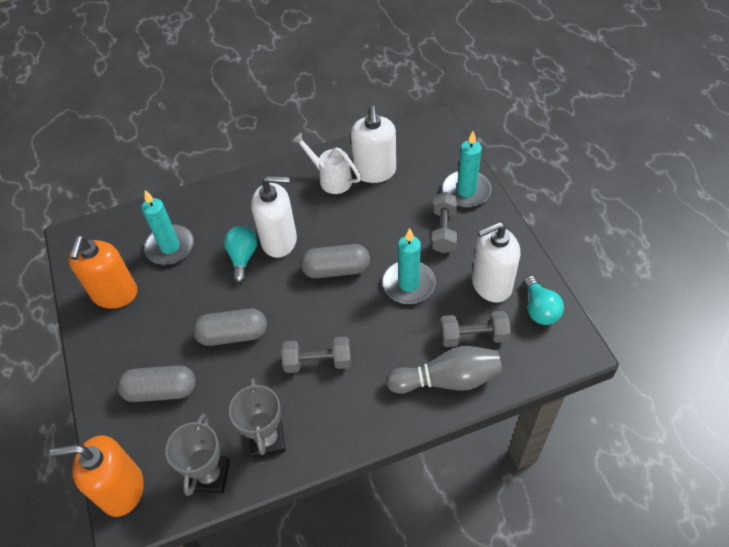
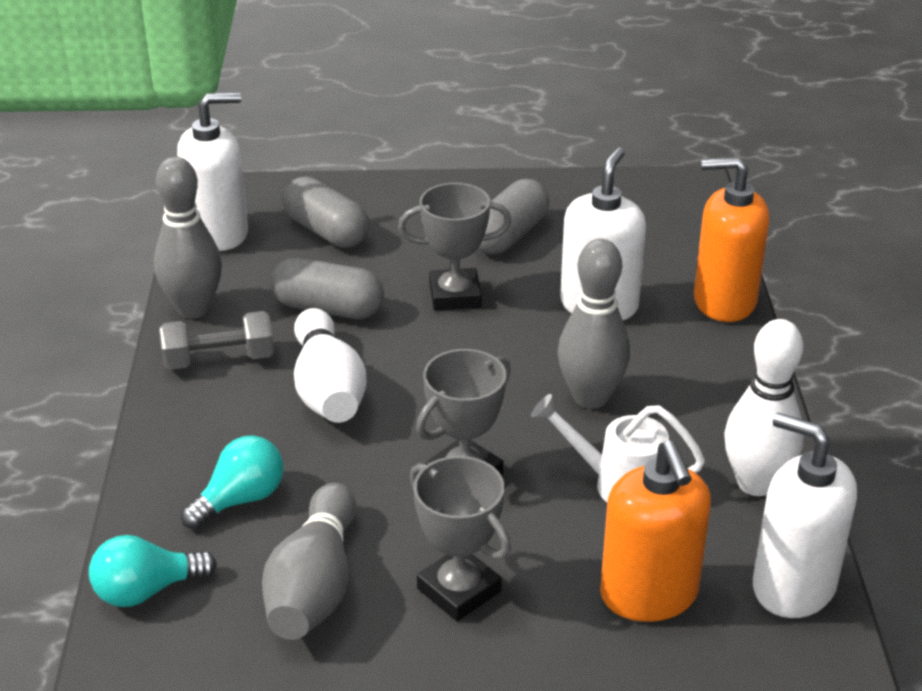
grey bowling pin: 1 -> 3
grey dumbbell: 3 -> 1
grey trophy: 2 -> 3
turquoise candle: 3 -> 0
white bowling pin: 0 -> 2

